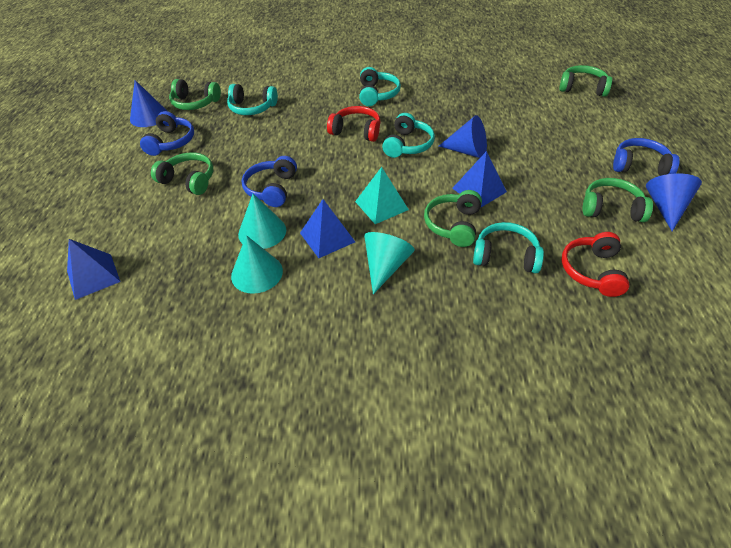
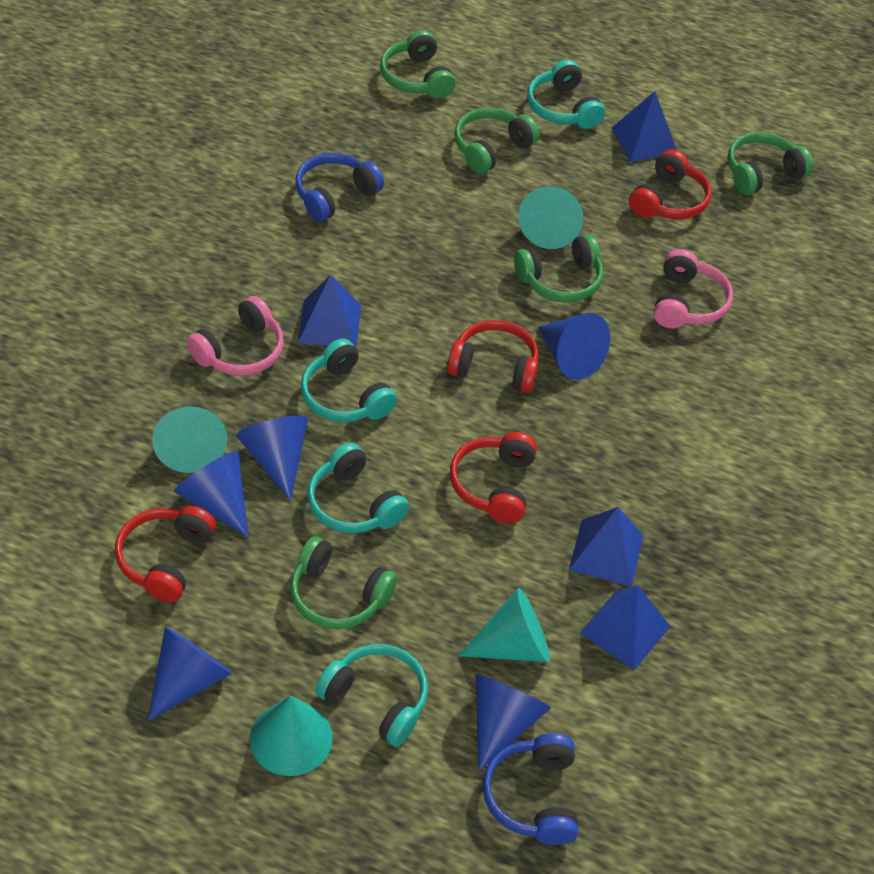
blue cone: 3 -> 5
blue headphones: 3 -> 2
blue pyramid: 3 -> 4
pink headphones: 0 -> 2
red headphones: 2 -> 4
turquoise cone: 3 -> 4
turquoise pyramid: 1 -> 0

